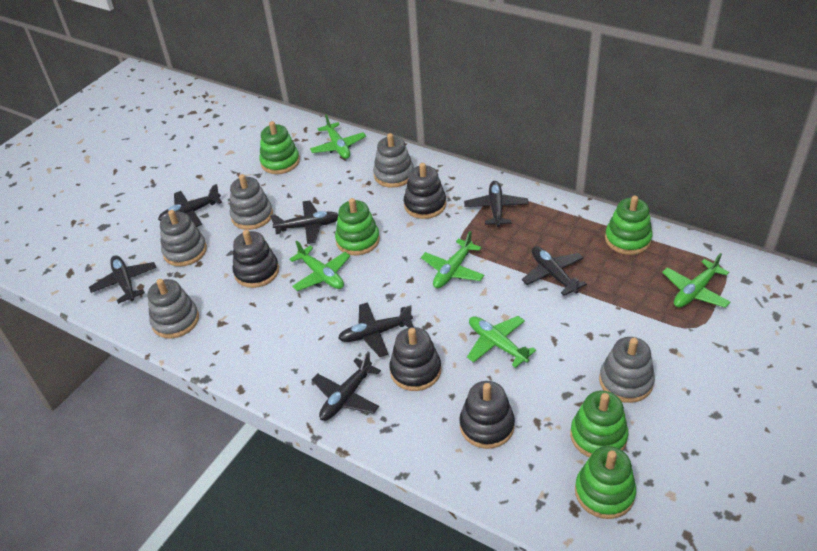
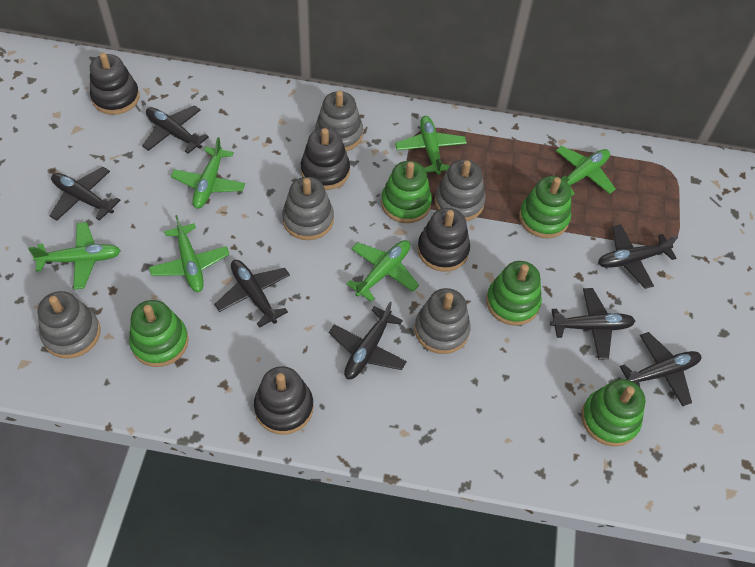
green plane: 5 -> 6

